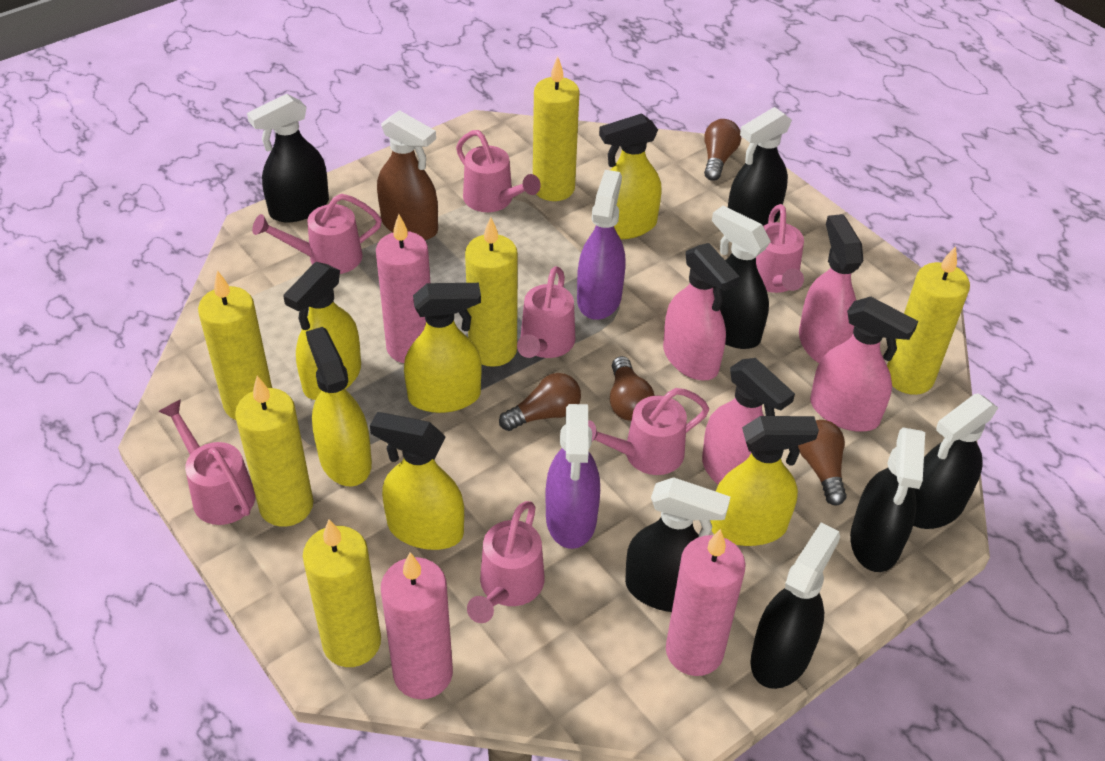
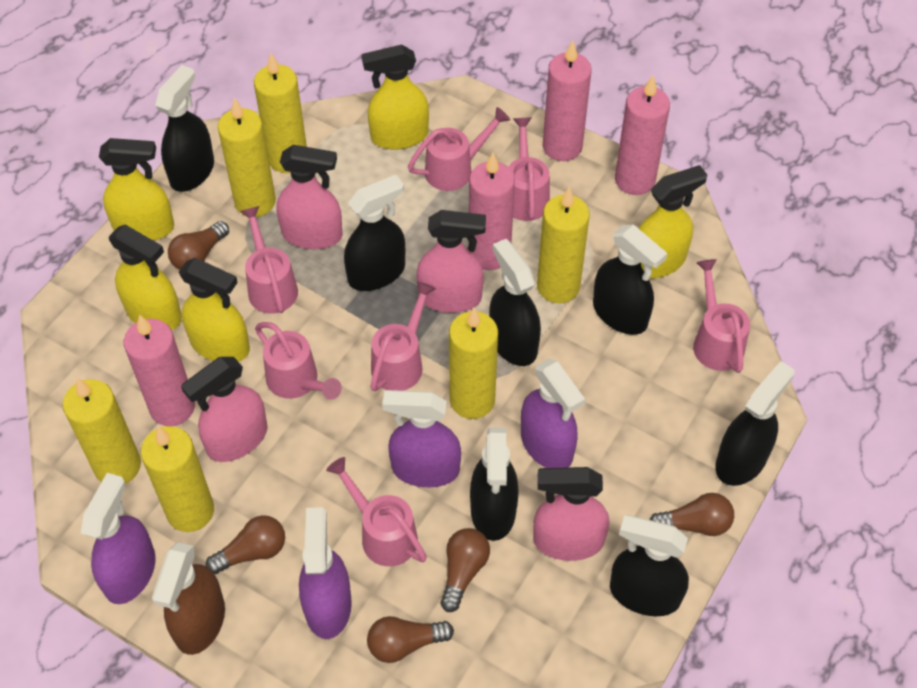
brown light bulb: 4 -> 5
pink candle: 3 -> 4
purple spray bottle: 2 -> 4
yellow spray bottle: 6 -> 5

